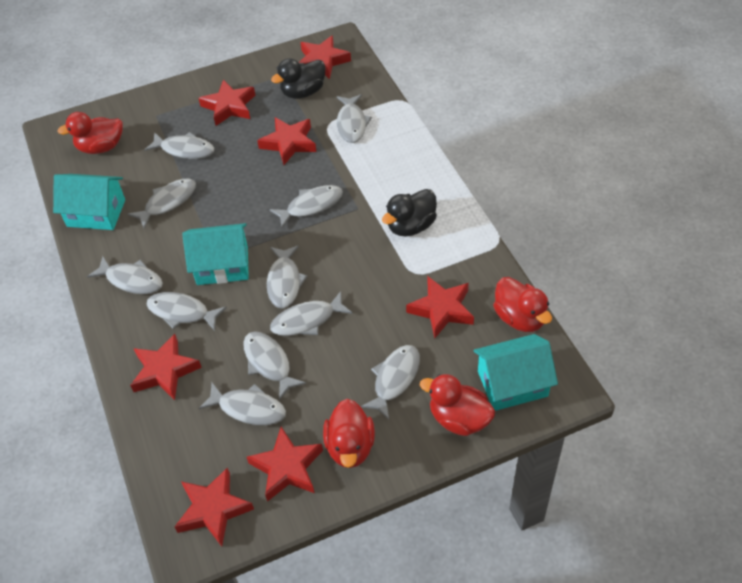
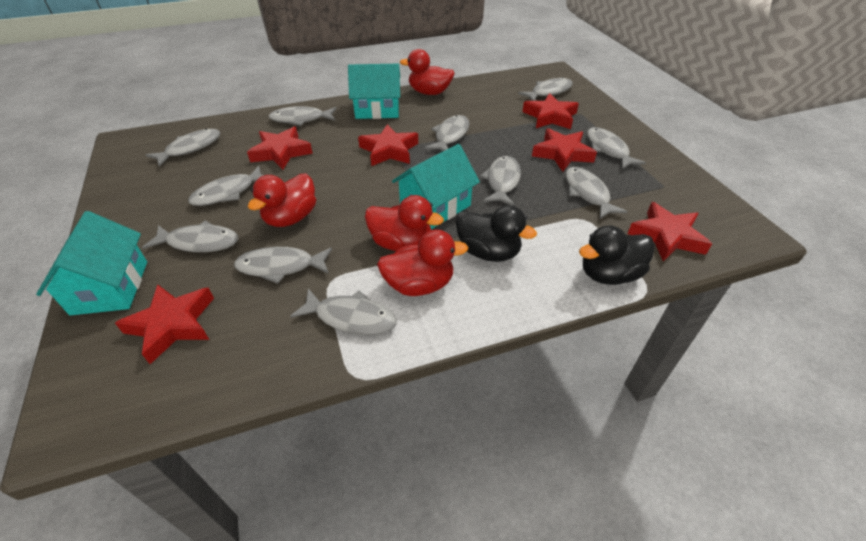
red star: 7 -> 6

